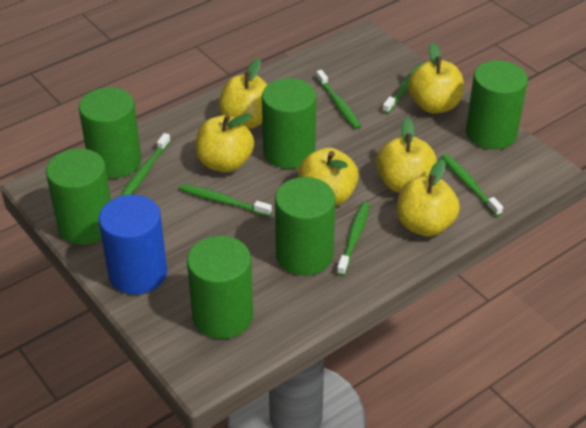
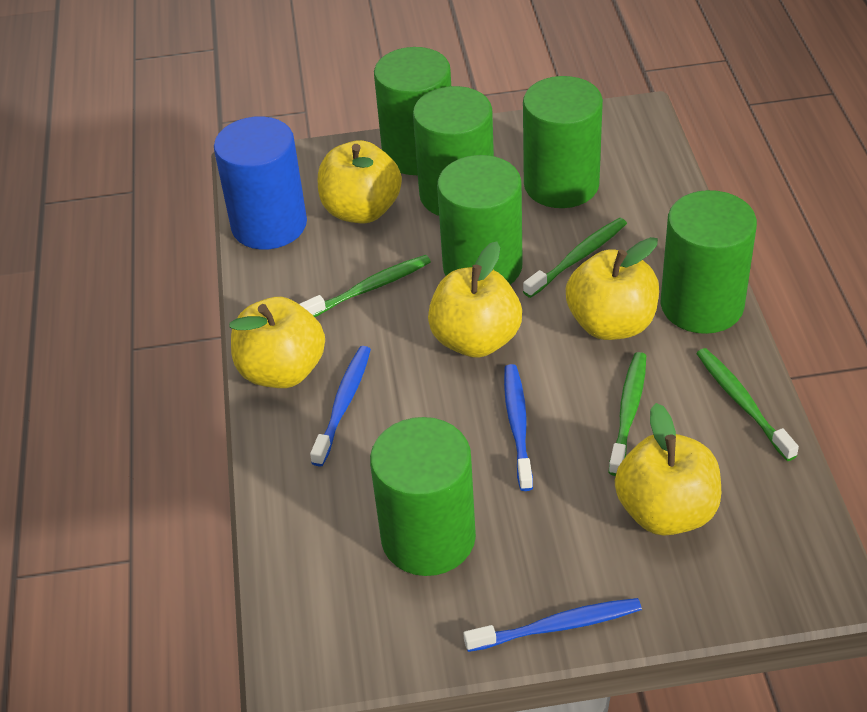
blue toothbrush: 0 -> 3
green toothbrush: 6 -> 4
yellow apple: 6 -> 5

